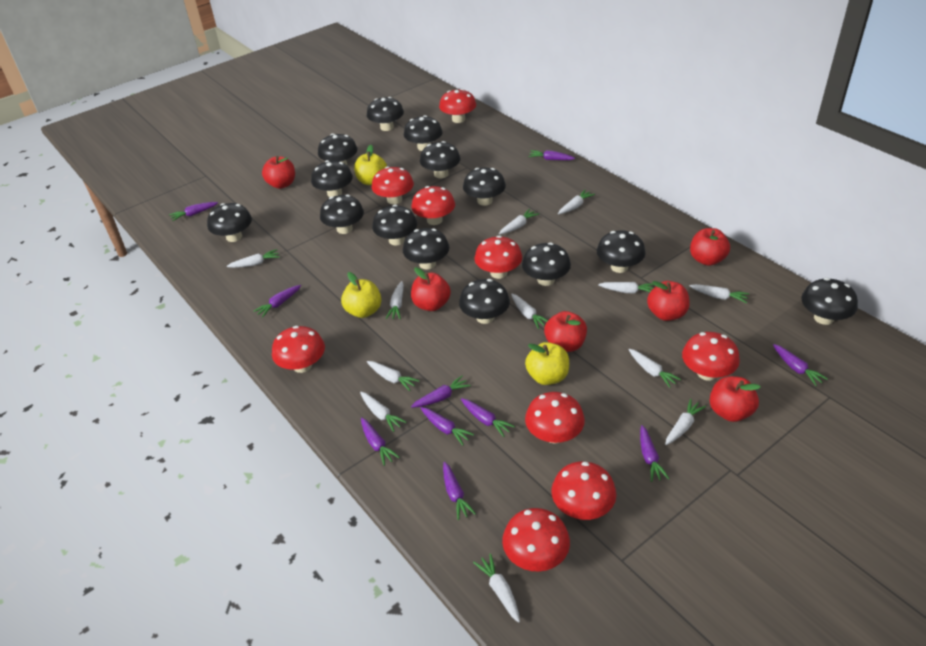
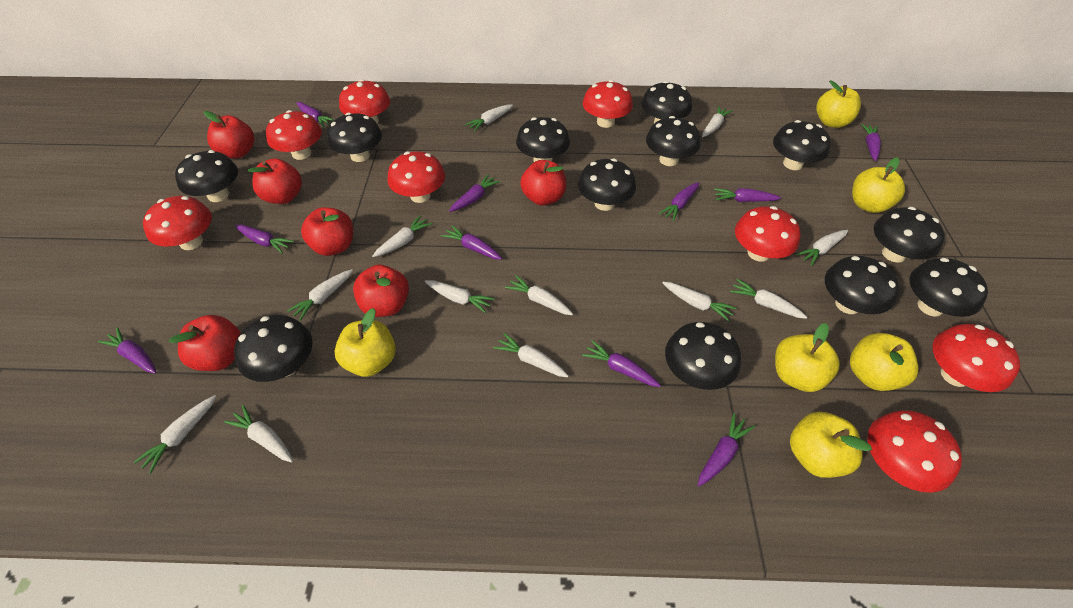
black mushroom: 14 -> 12
red mushroom: 9 -> 8
yellow apple: 3 -> 6

